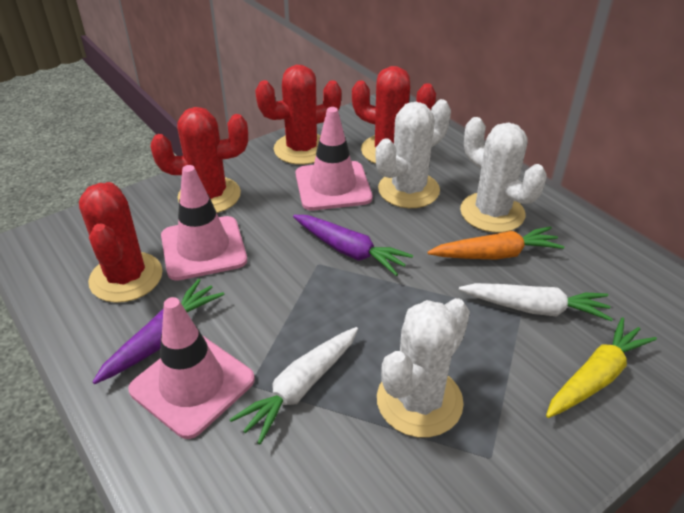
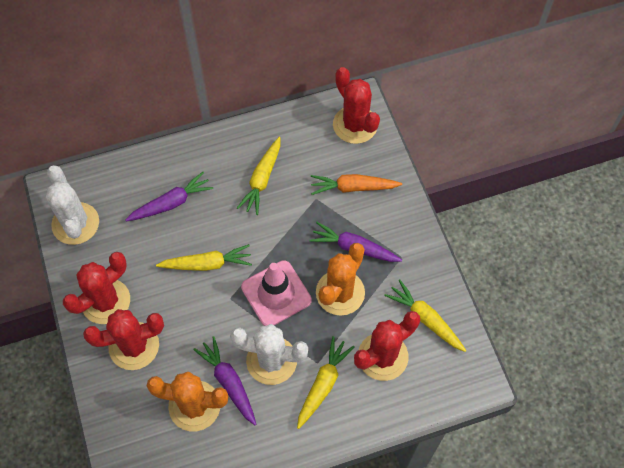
orange cactus: 0 -> 2
pink traffic cone: 3 -> 1
purple carrot: 2 -> 3
white cactus: 3 -> 2
white carrot: 2 -> 0
yellow carrot: 1 -> 4

